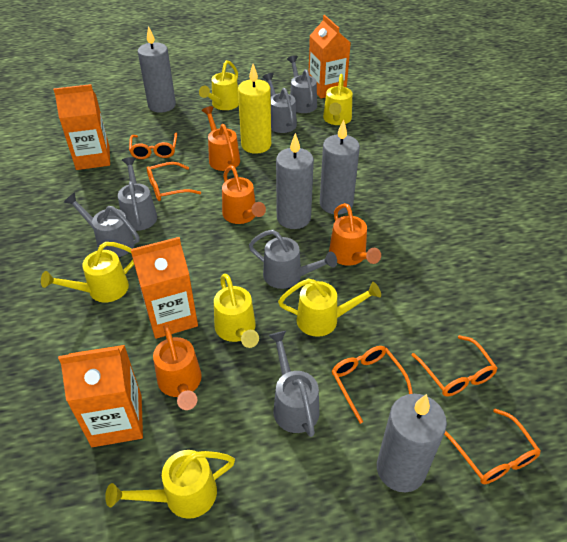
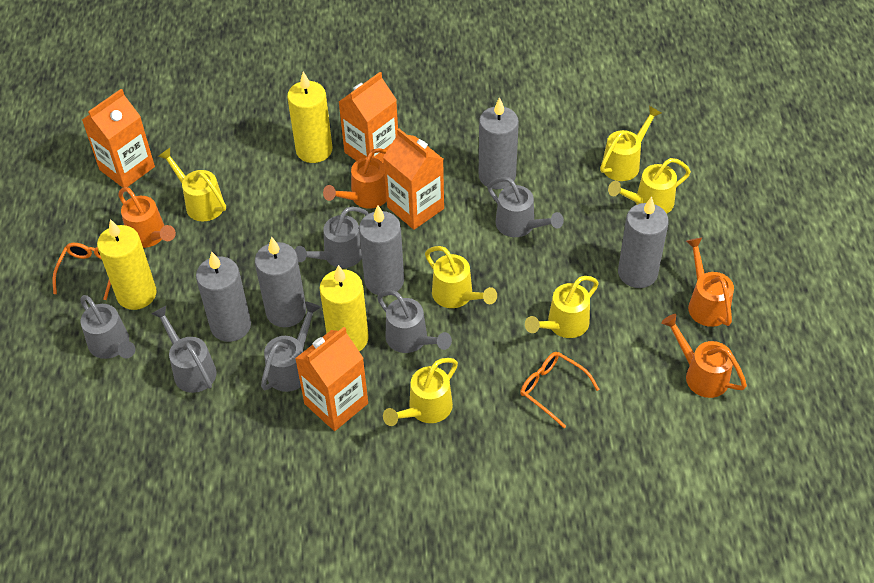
grey candle: 4 -> 5
orange glasses: 5 -> 2
yellow candle: 1 -> 3

